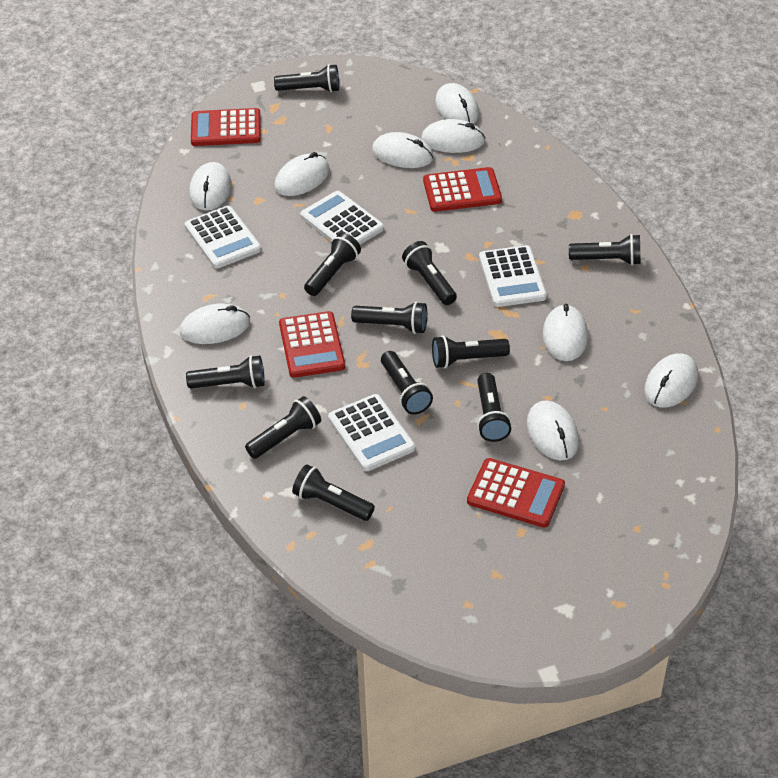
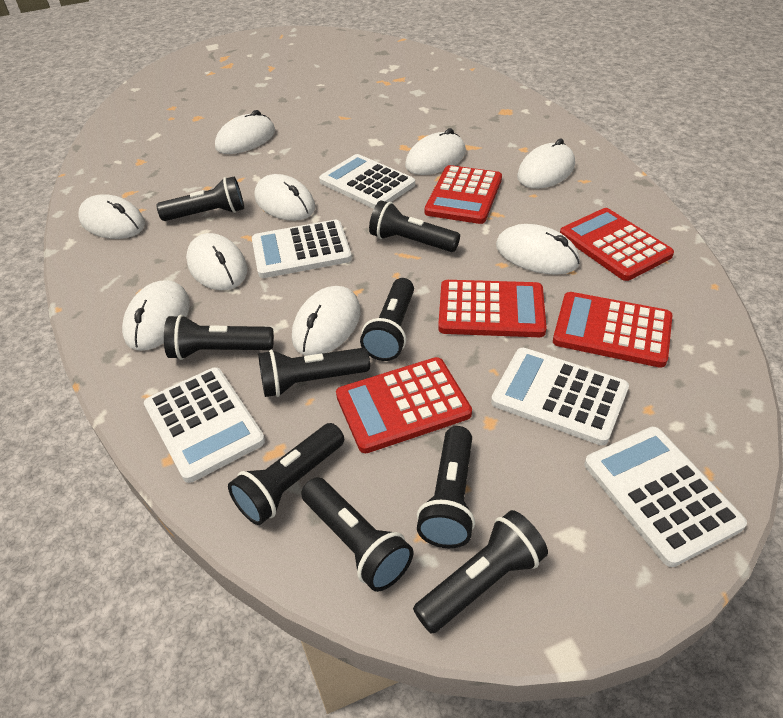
black flashlight: 11 -> 9
red calculator: 4 -> 5
white calculator: 4 -> 5

